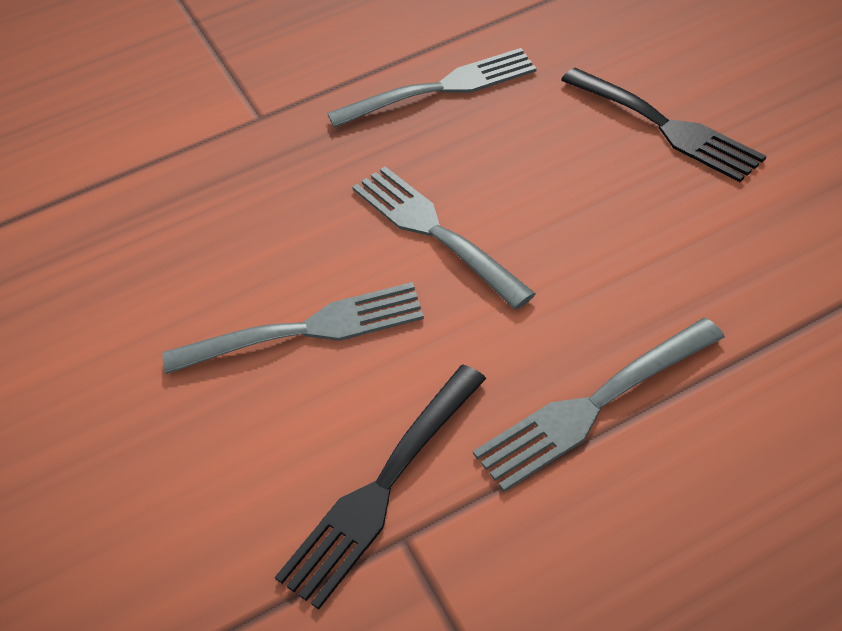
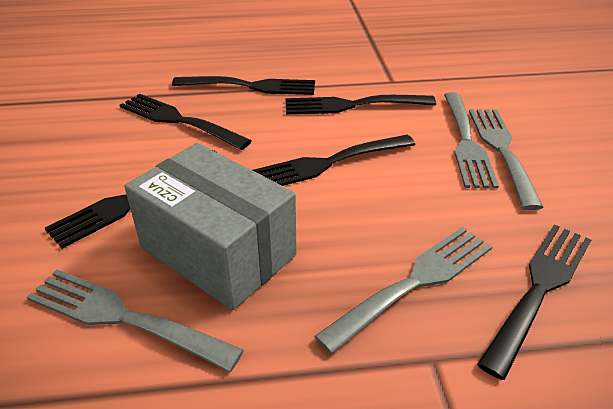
black fork: 2 -> 6
grey box: 0 -> 1

